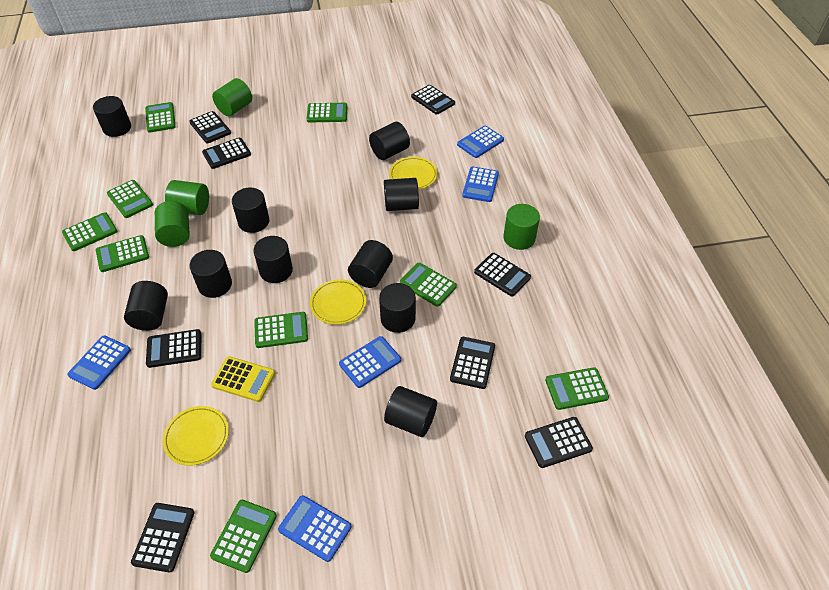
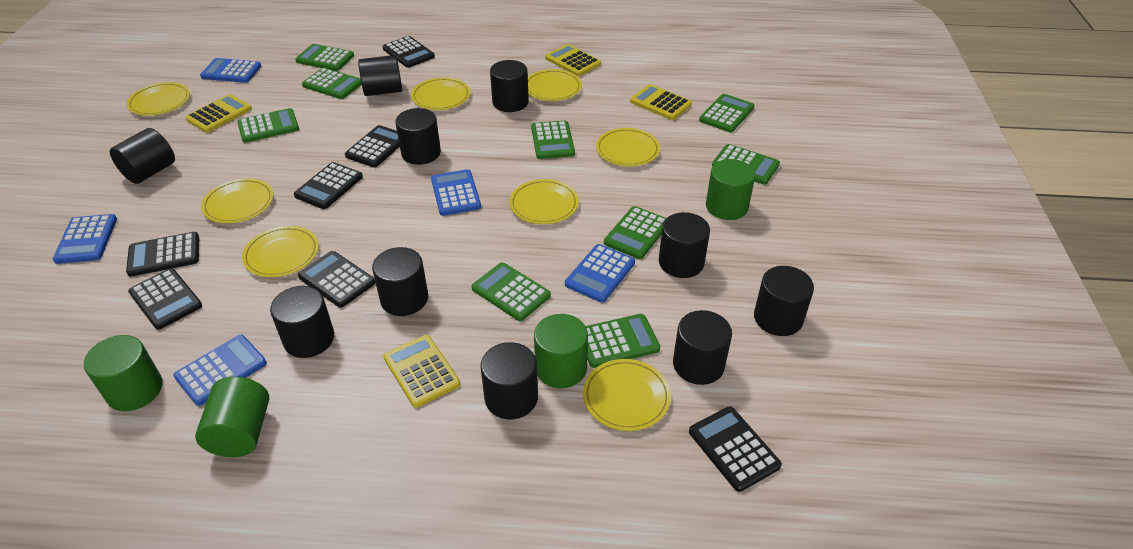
black calculator: 8 -> 7
yellow calculator: 1 -> 4
yellow plate: 3 -> 8

